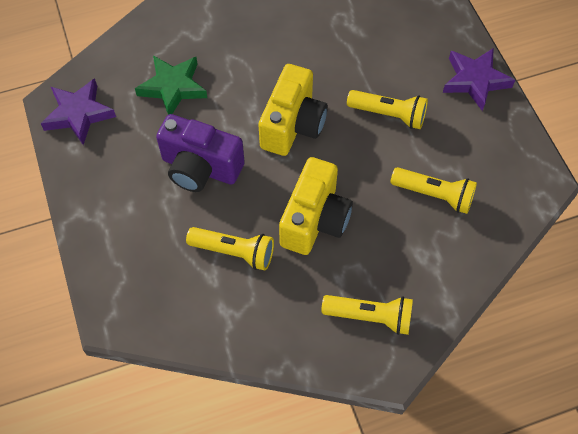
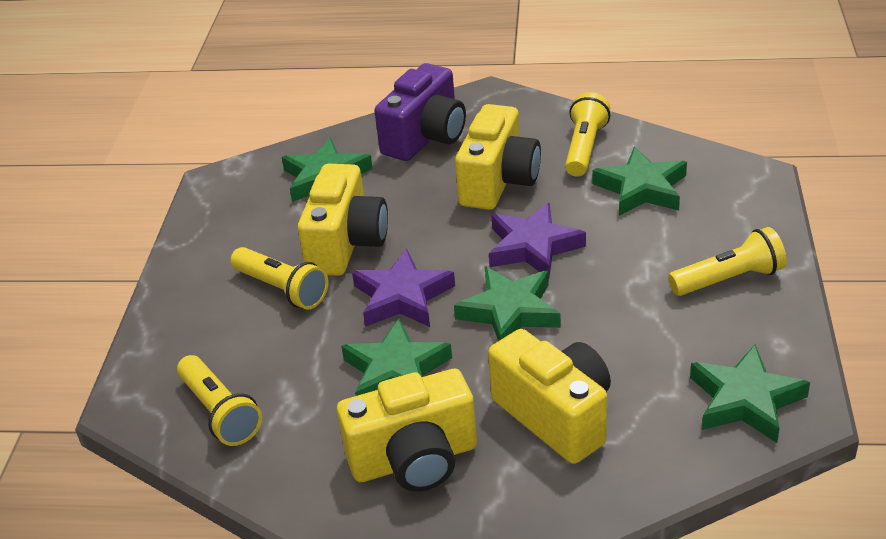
green star: 1 -> 5
yellow camera: 2 -> 4

